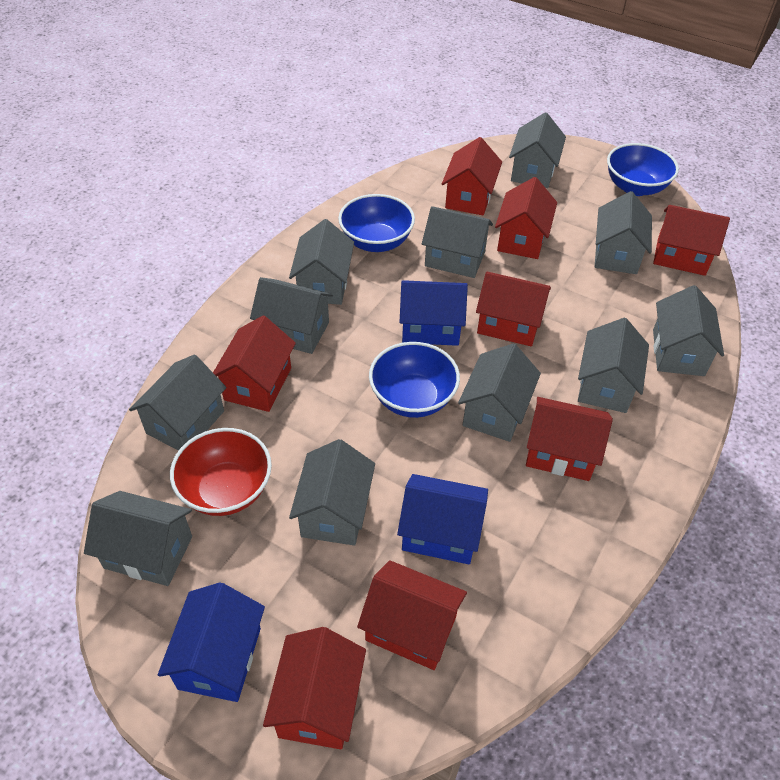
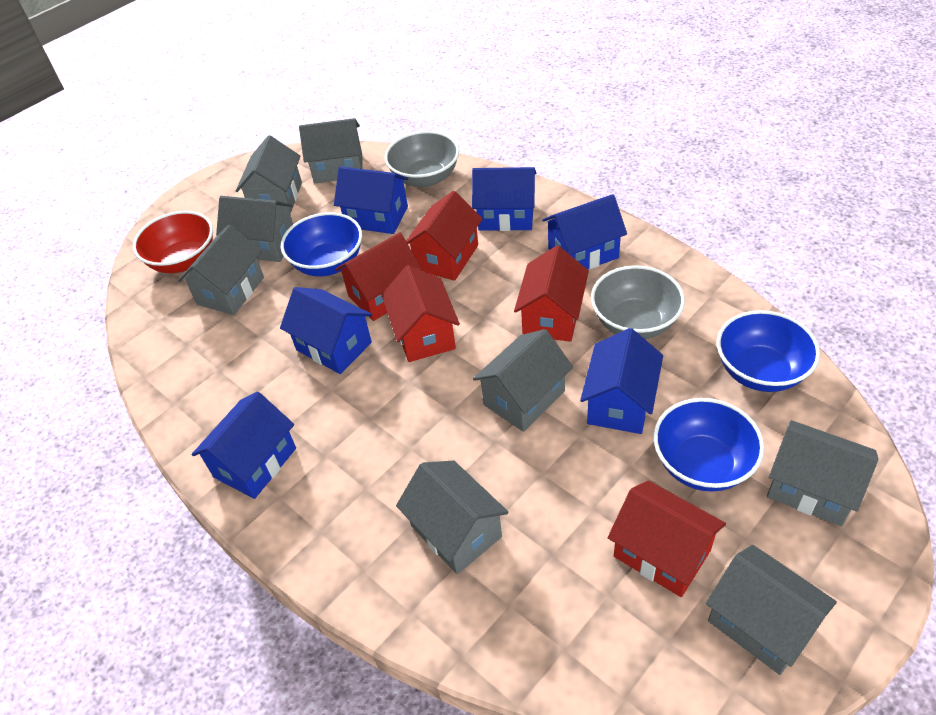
blue house: 3 -> 6
grey bowl: 0 -> 2
grey house: 11 -> 8
red house: 8 -> 5

